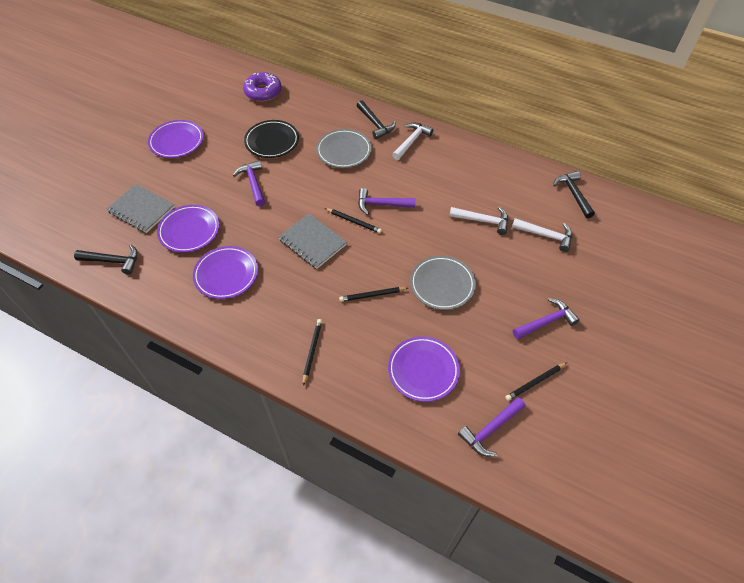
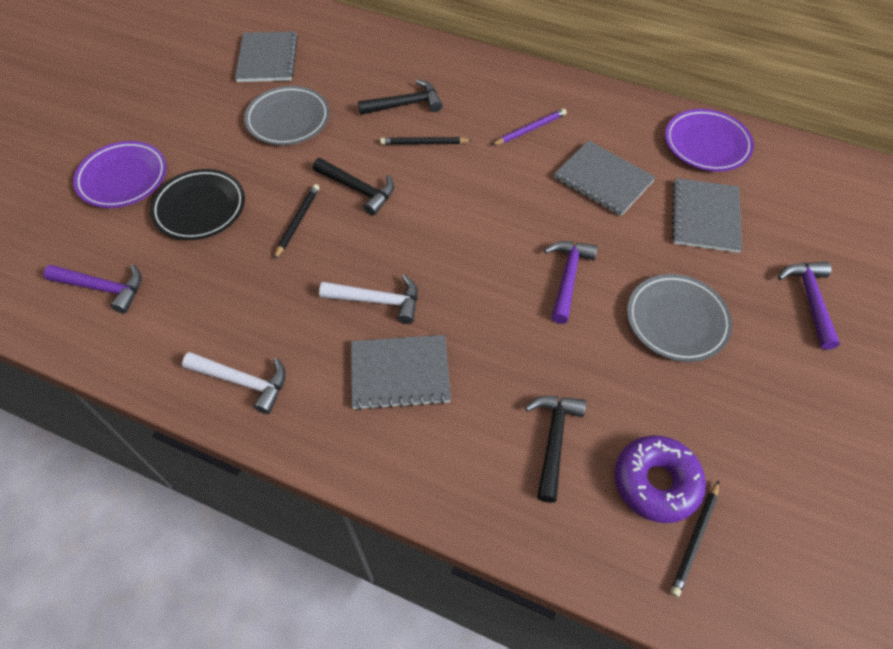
black pencil: 4 -> 3
grey notebook: 2 -> 4
purple hammer: 4 -> 3
purple pencil: 0 -> 1
purple plate: 4 -> 2
white hammer: 3 -> 2

